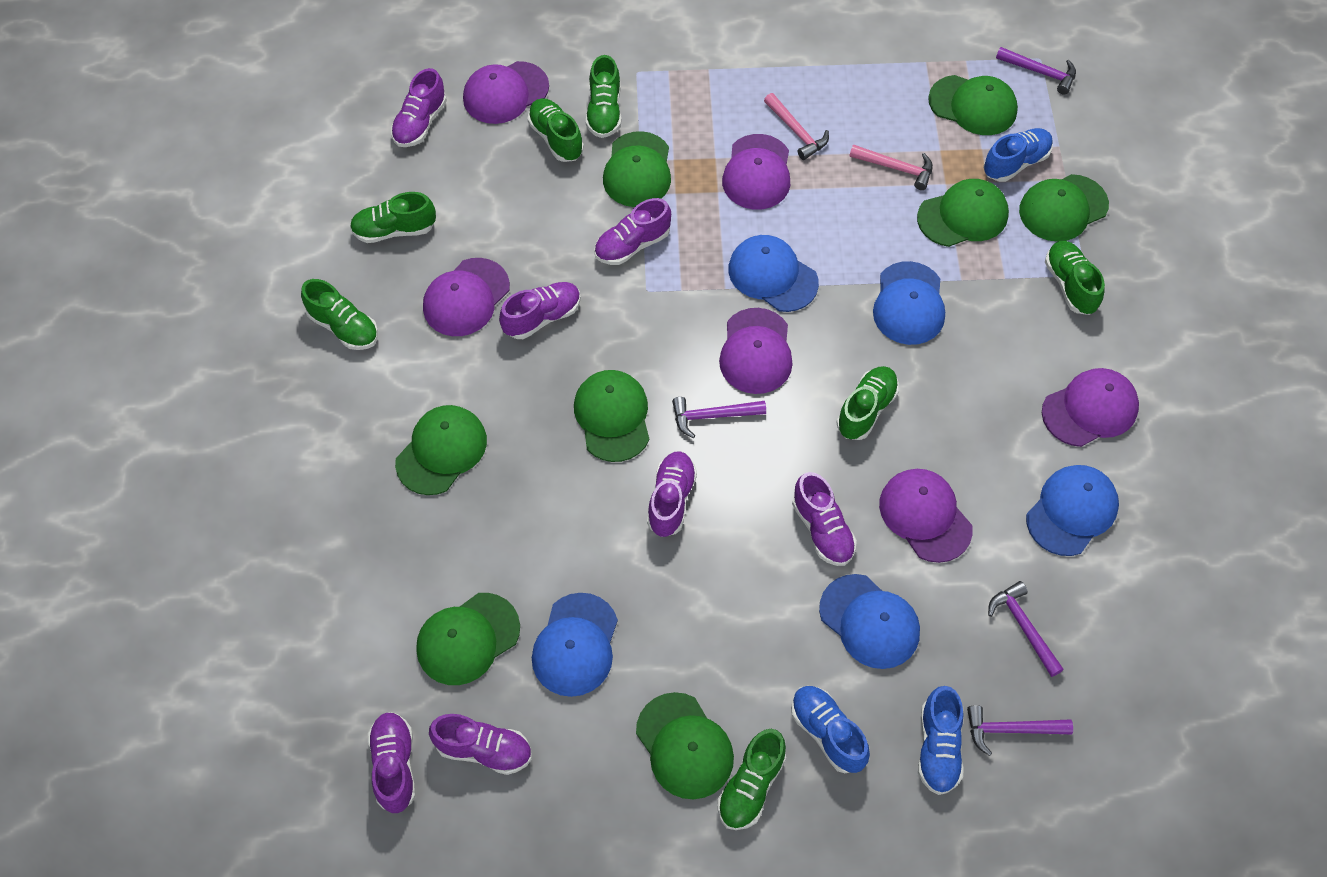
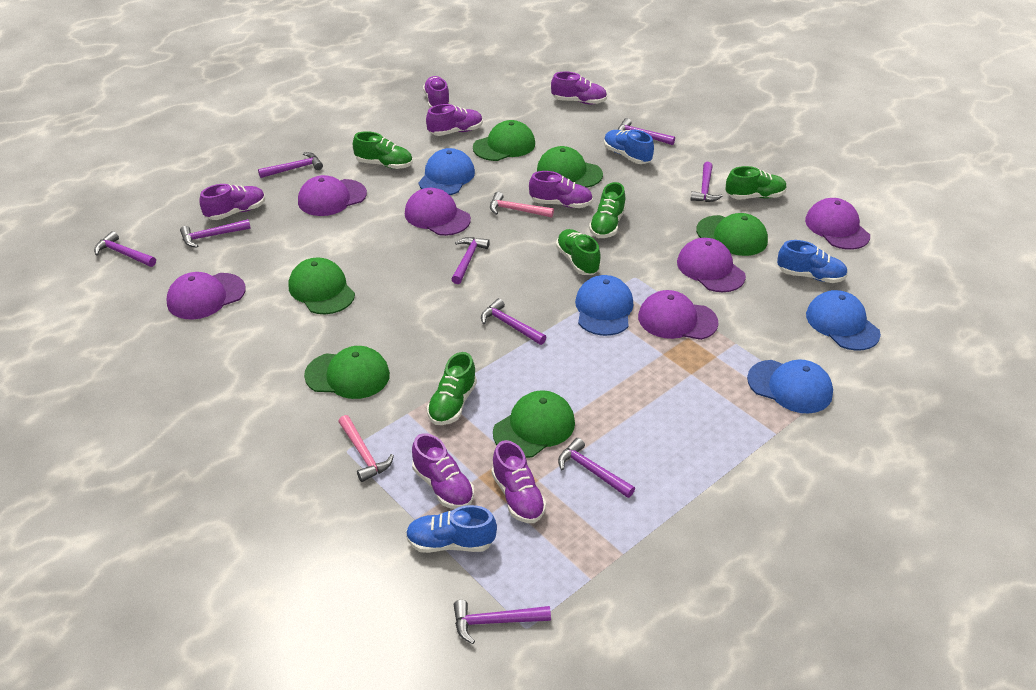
blue cap: 5 -> 4
green cap: 8 -> 6
green shoe: 7 -> 5
purple hammer: 4 -> 9

